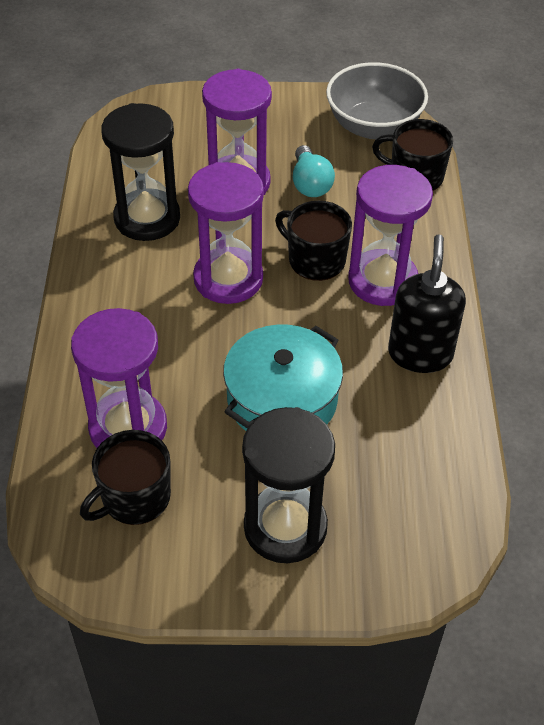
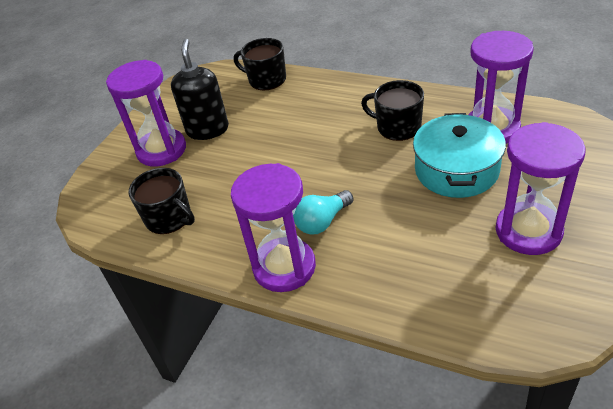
black hourglass: 2 -> 0
grey bowl: 1 -> 0

